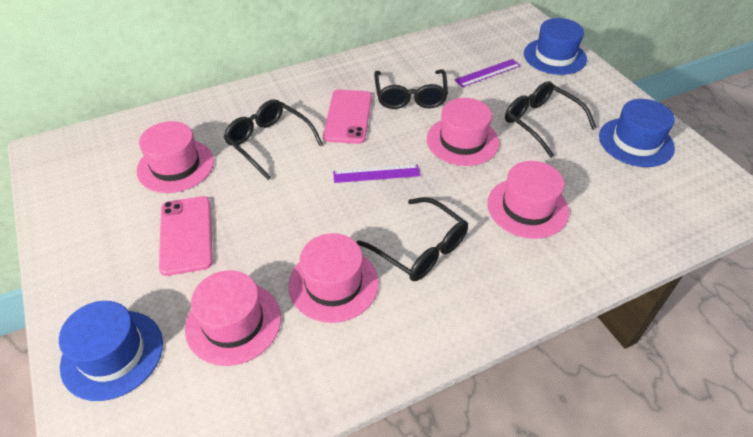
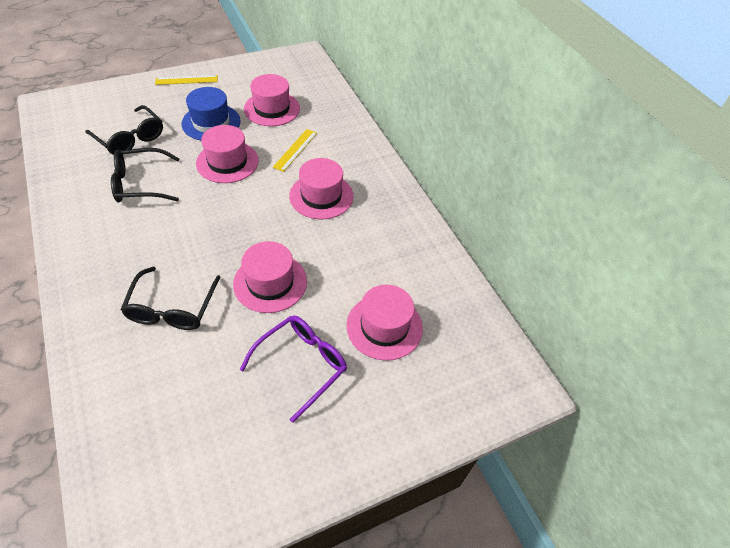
black glasses: 4 -> 3
blue hat: 3 -> 1
pink phone: 2 -> 0
purple glasses: 0 -> 1
purple ruler: 2 -> 0
yellow ruler: 0 -> 2

